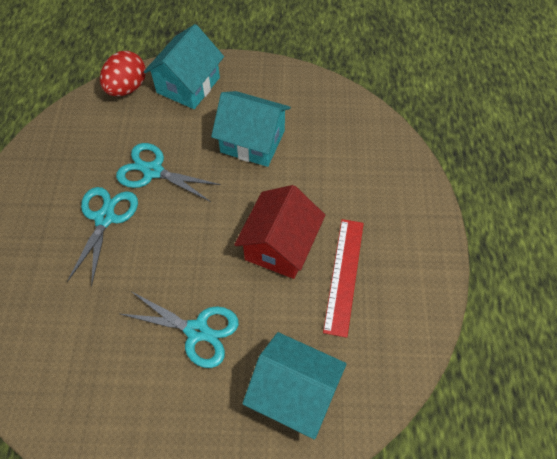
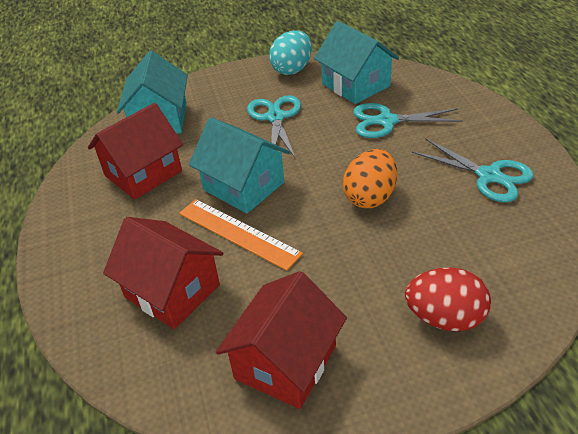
orange egg: 0 -> 1
orange ruler: 0 -> 1
red house: 1 -> 3
red ruler: 1 -> 0
turquoise egg: 0 -> 1

